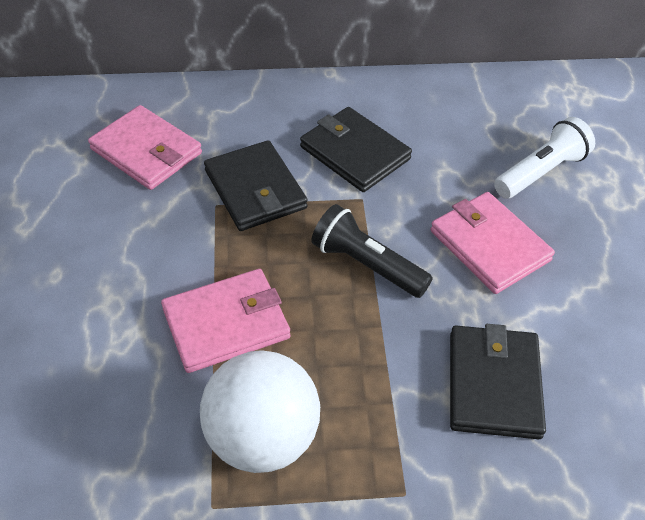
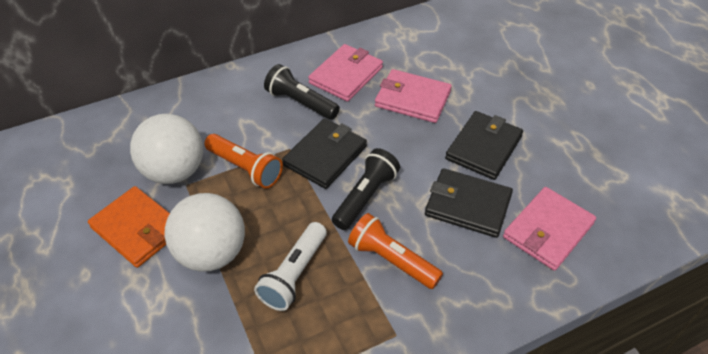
black flashlight: 1 -> 2
orange flashlight: 0 -> 2
orange wallet: 0 -> 1
white ball: 1 -> 2

